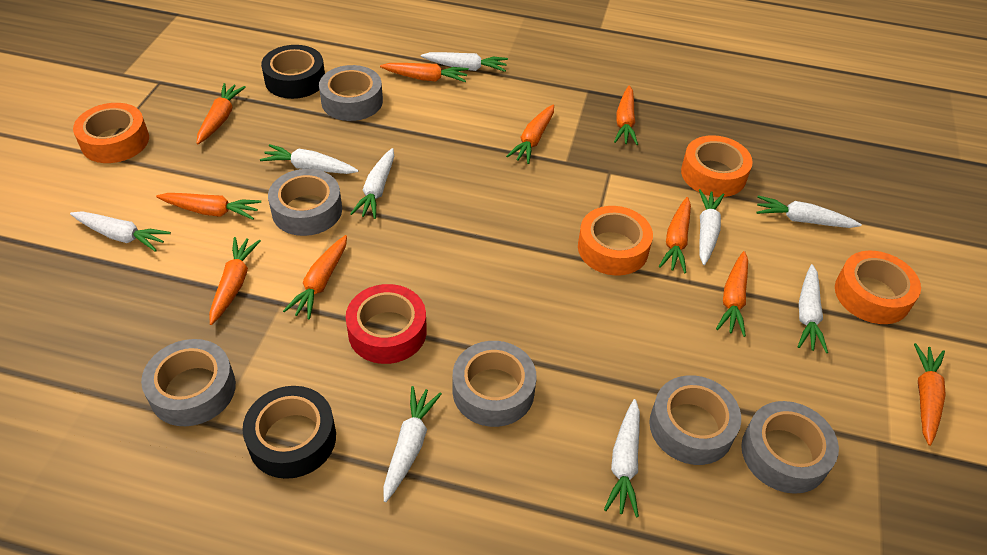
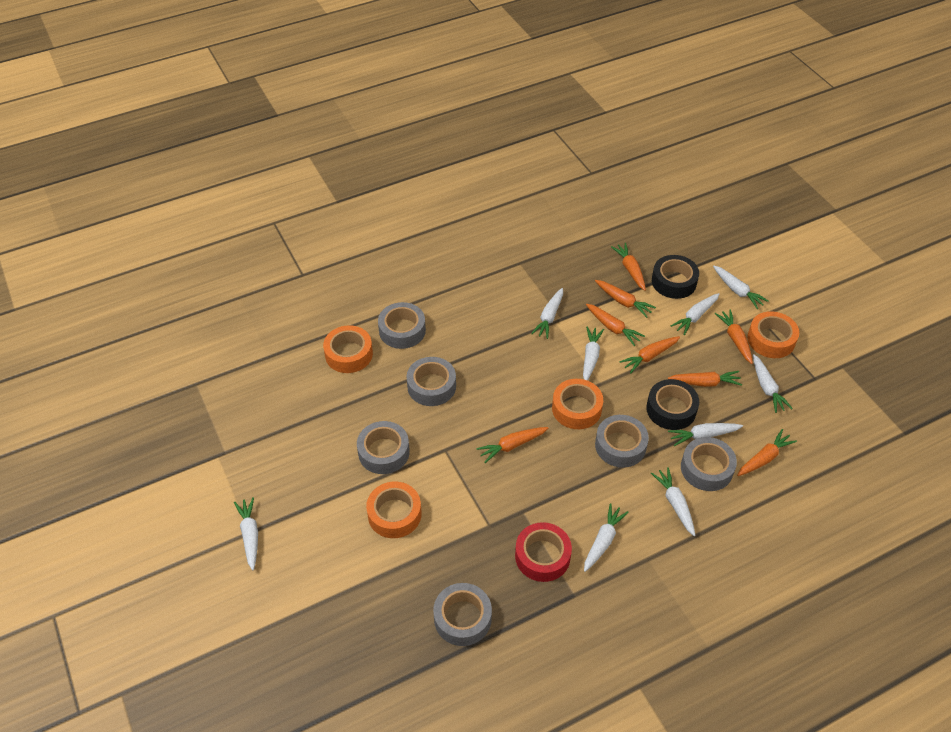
orange carrot: 10 -> 8

